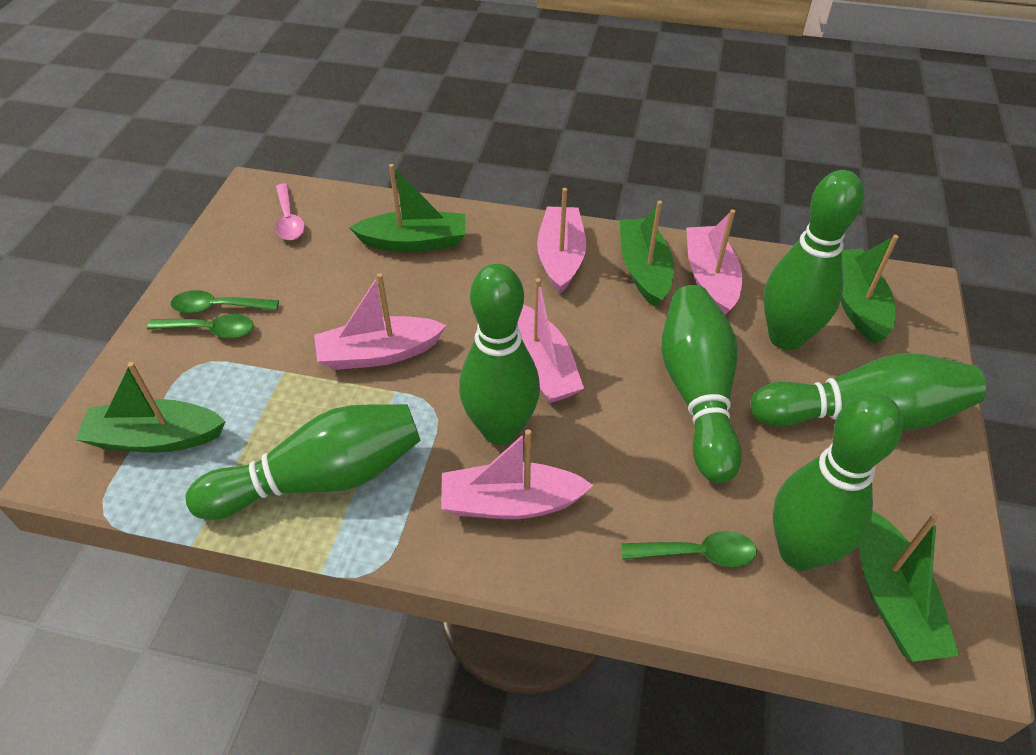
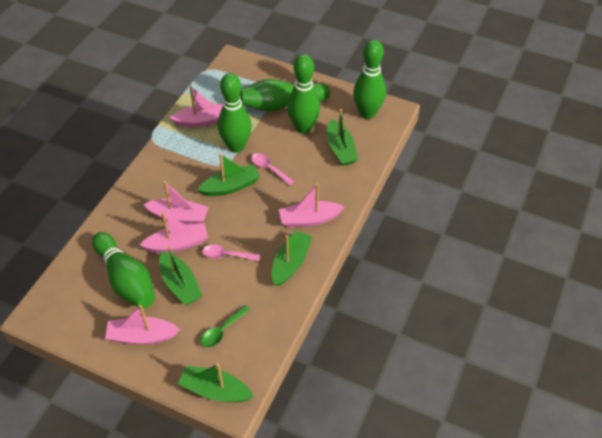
green bowling pin: 6 -> 5
green spoon: 3 -> 1
pink spoon: 1 -> 2

